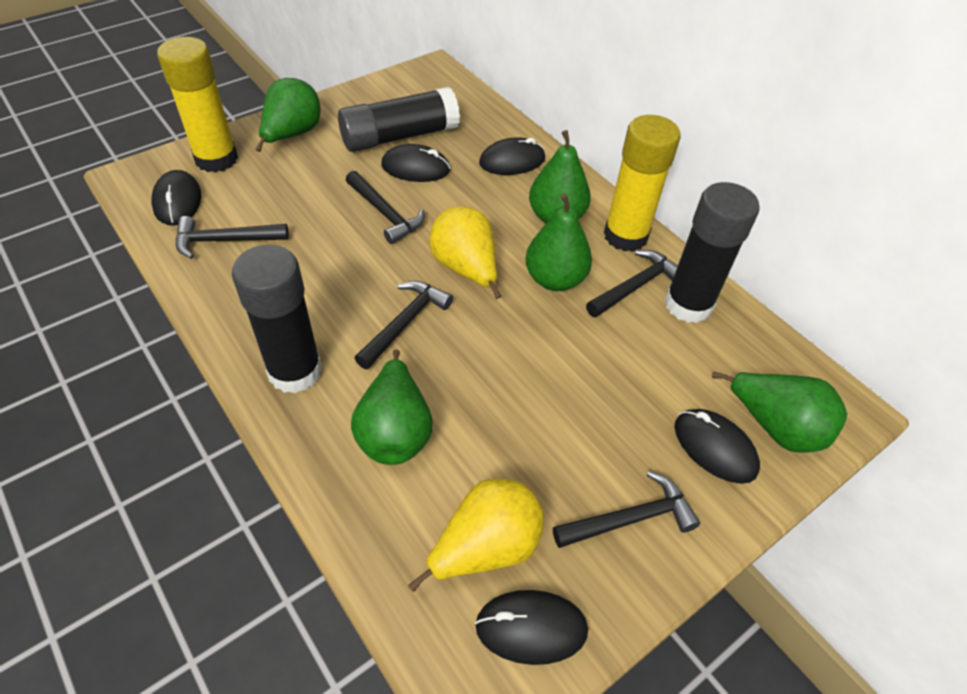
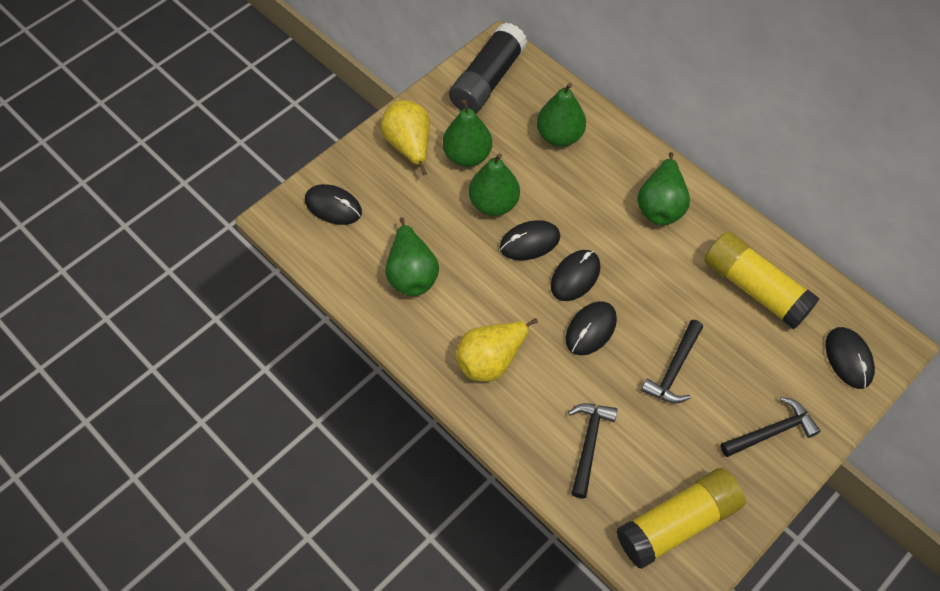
black glue stick: 3 -> 1
black hammer: 5 -> 3

